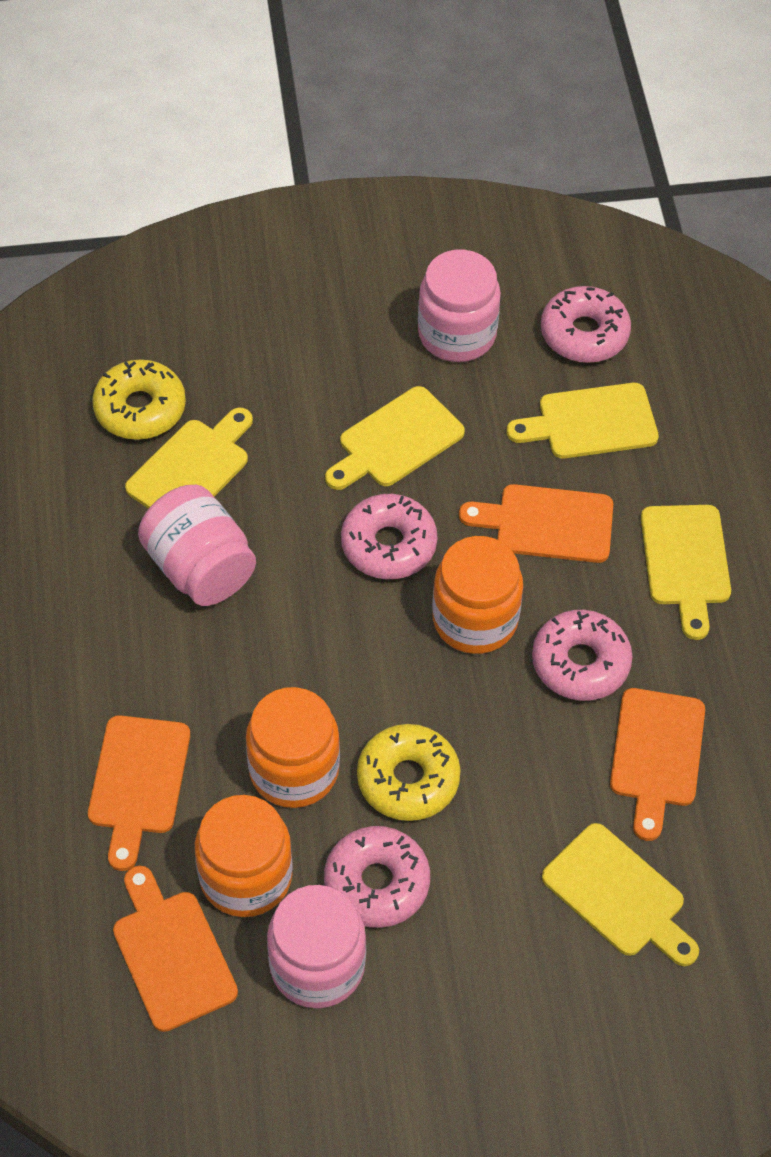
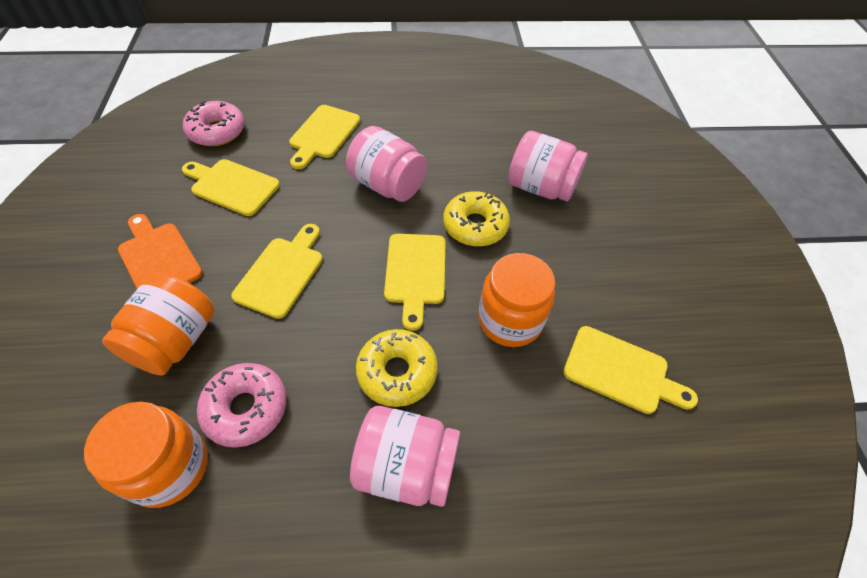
orange cutting board: 4 -> 1
pink donut: 4 -> 2

